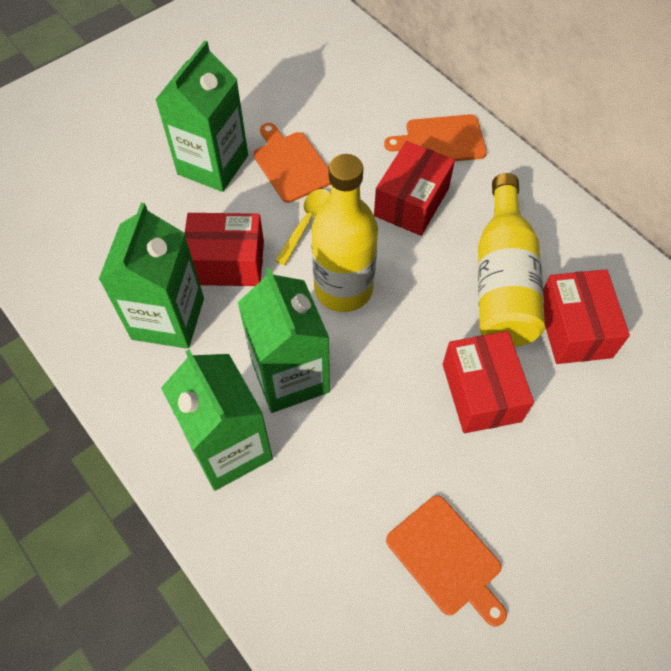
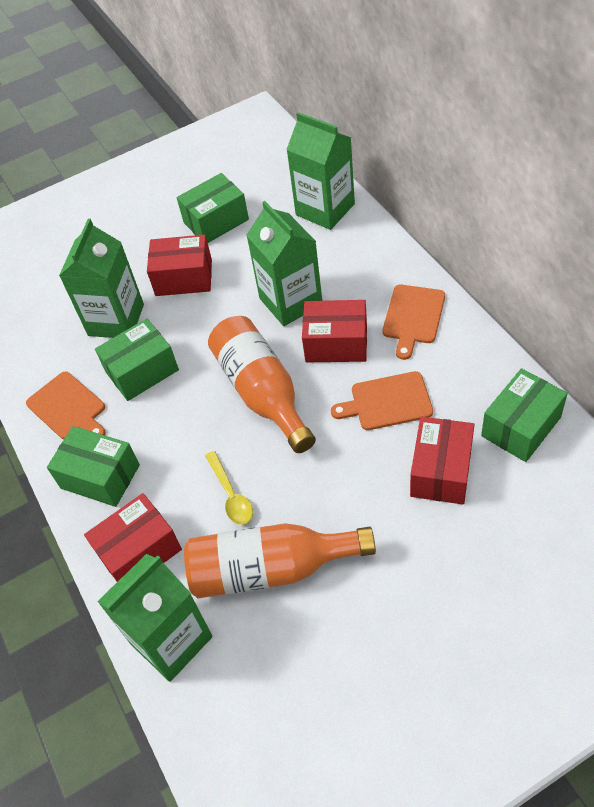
green box: 0 -> 4
orange bottle: 0 -> 2
yellow bottle: 2 -> 0

